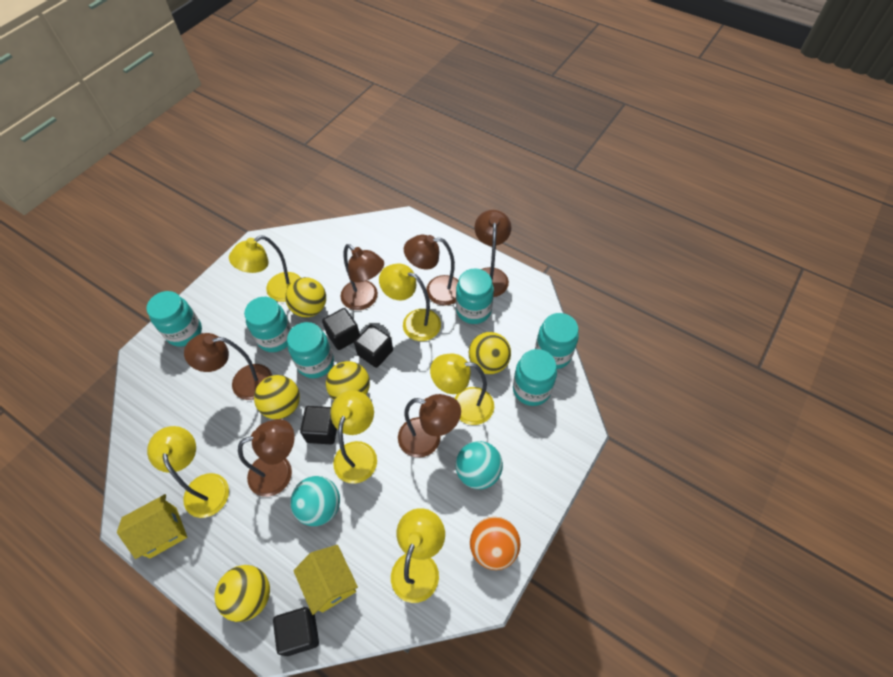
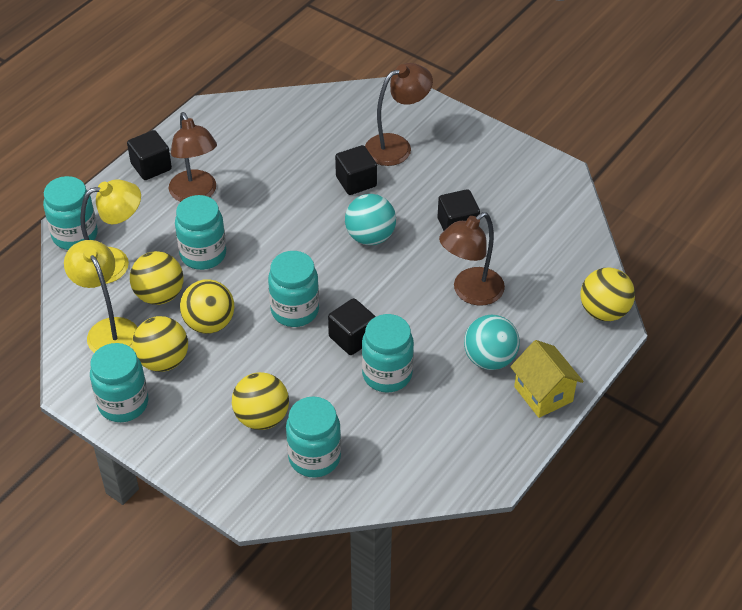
brown lamp: 6 -> 3
orange ball: 1 -> 0
yellow house: 2 -> 1
yellow lamp: 6 -> 2

